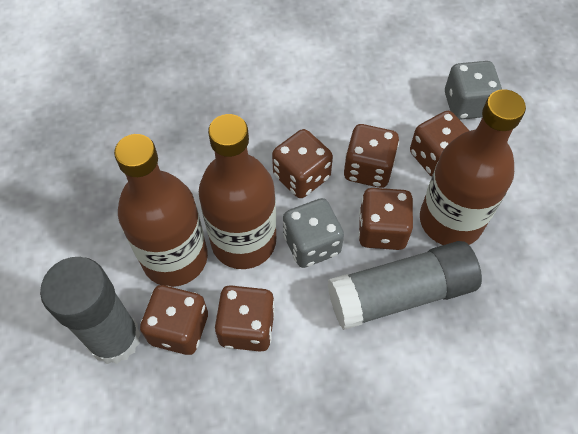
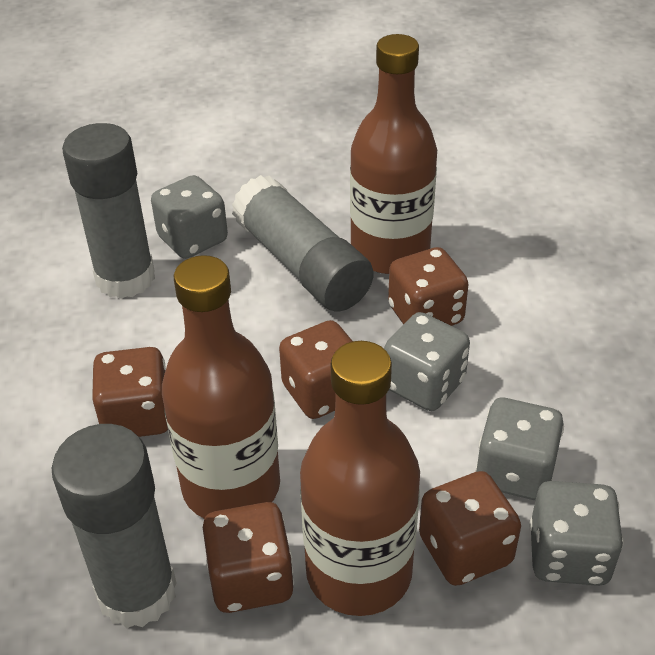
brown dice: 6 -> 5
grey dice: 2 -> 4
grey glue stick: 2 -> 3

